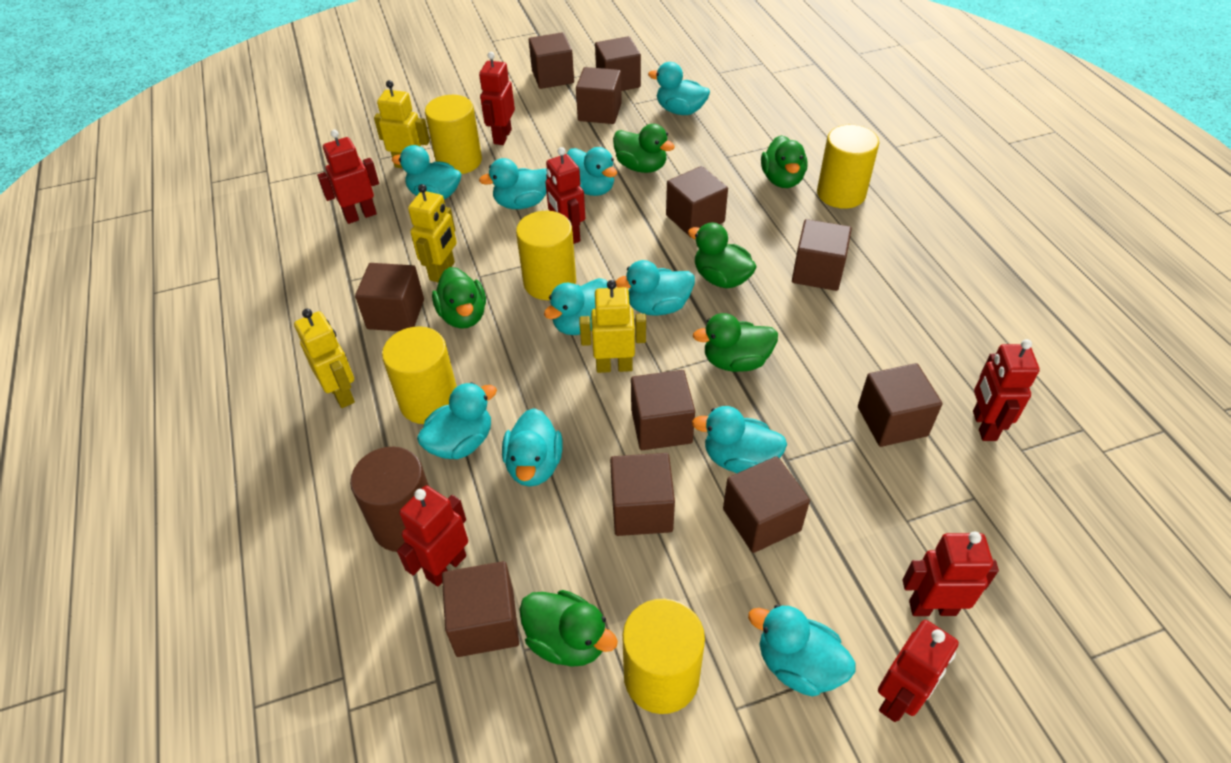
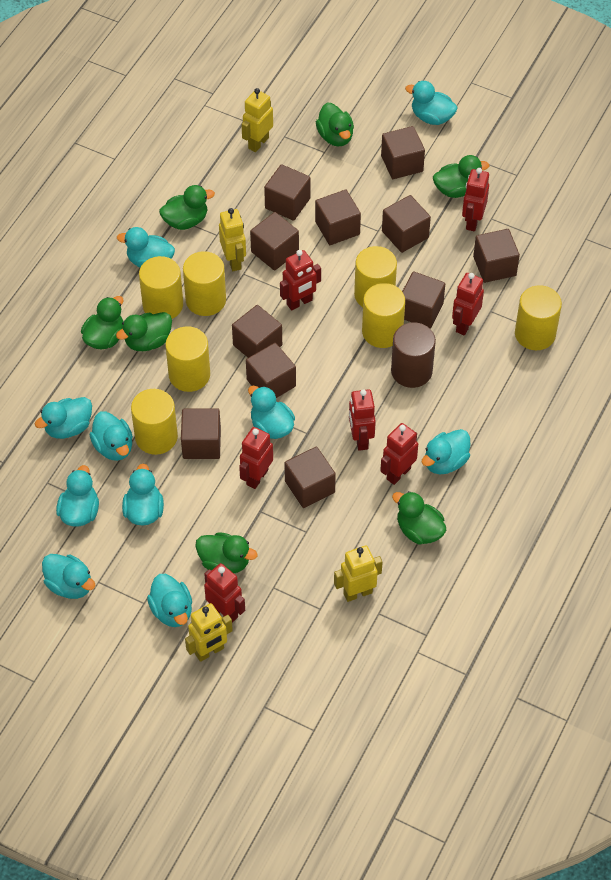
green duck: 6 -> 7
yellow cylinder: 5 -> 7

